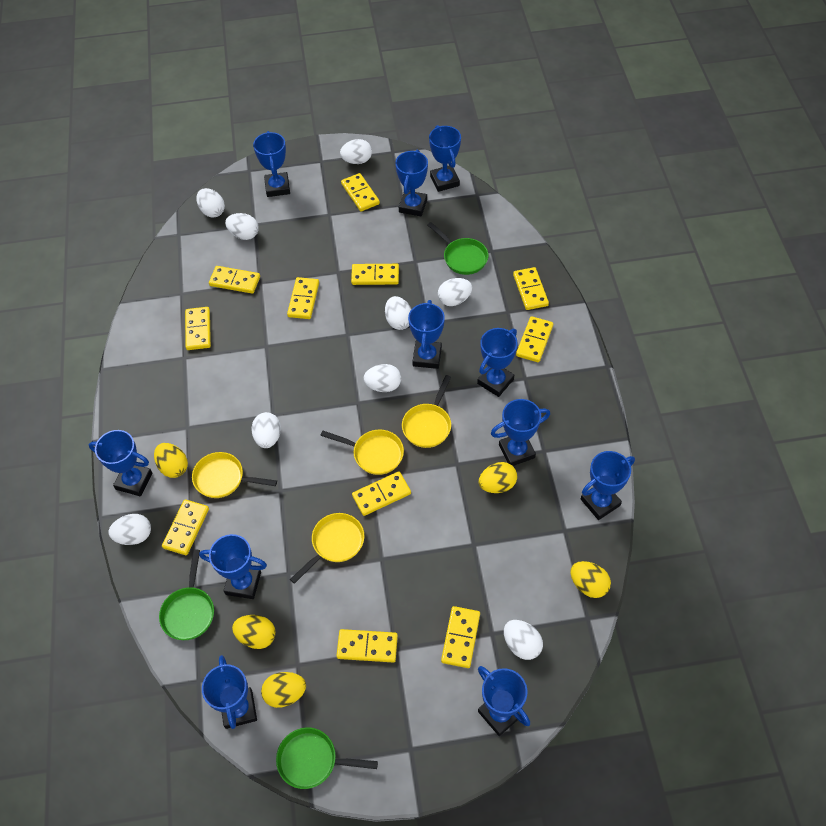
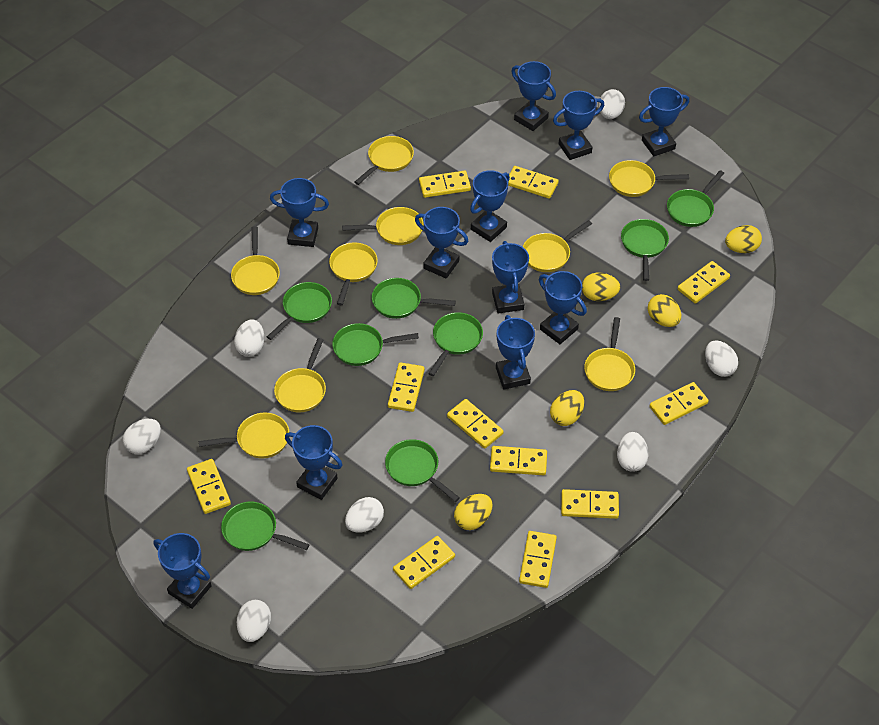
green pan: 3 -> 8
white egg: 9 -> 7
yellow pan: 4 -> 9

